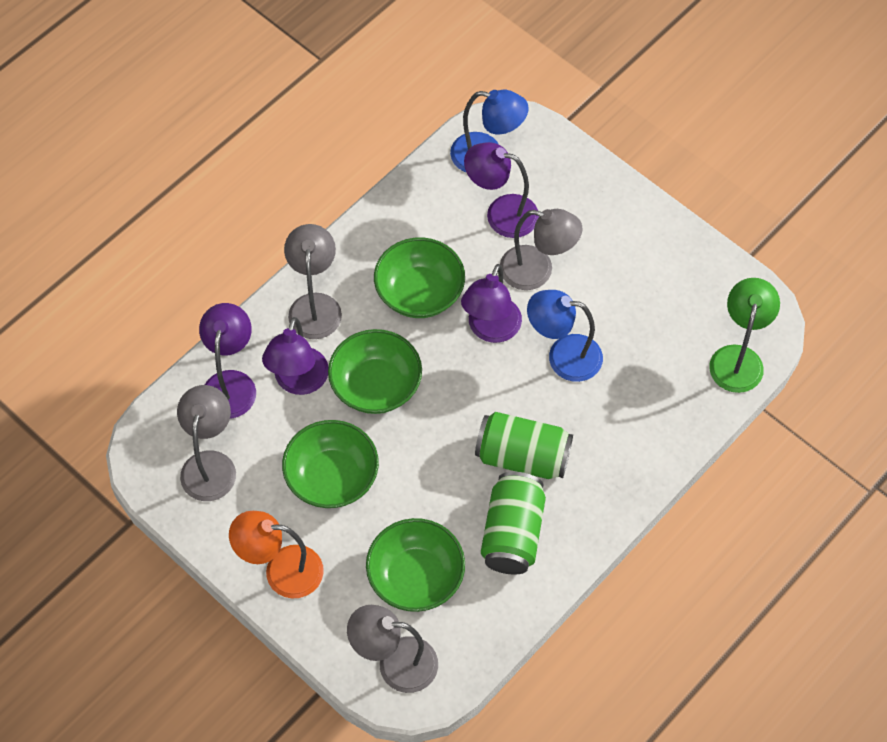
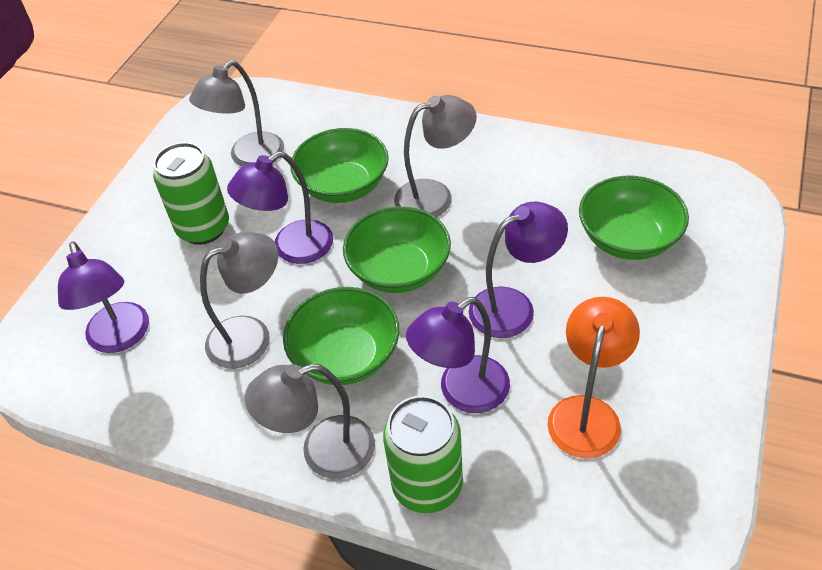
blue lamp: 2 -> 0
green lamp: 1 -> 0

